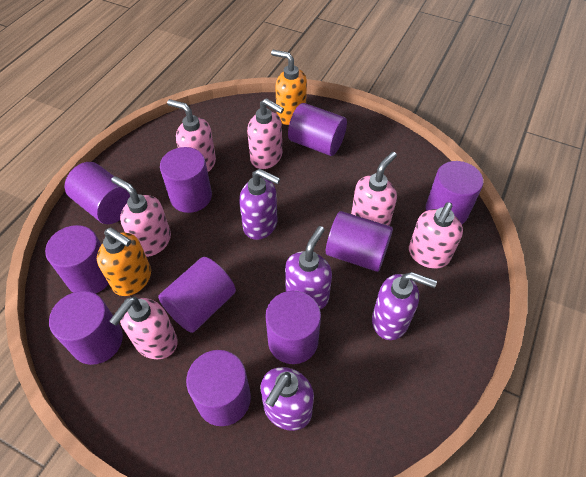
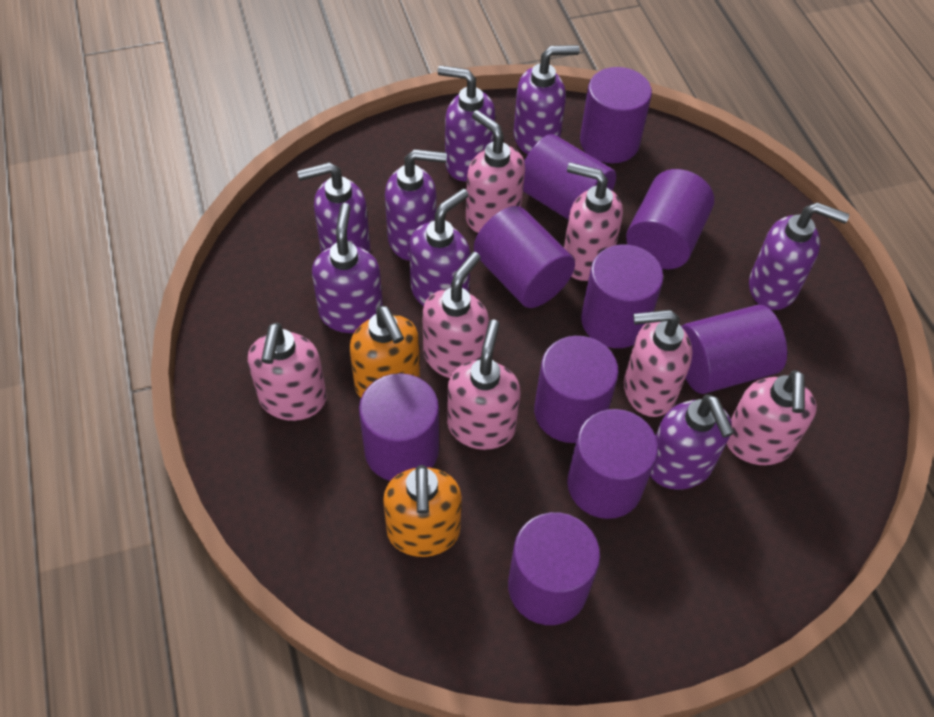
pink soap dispenser: 6 -> 7
purple soap dispenser: 4 -> 8

